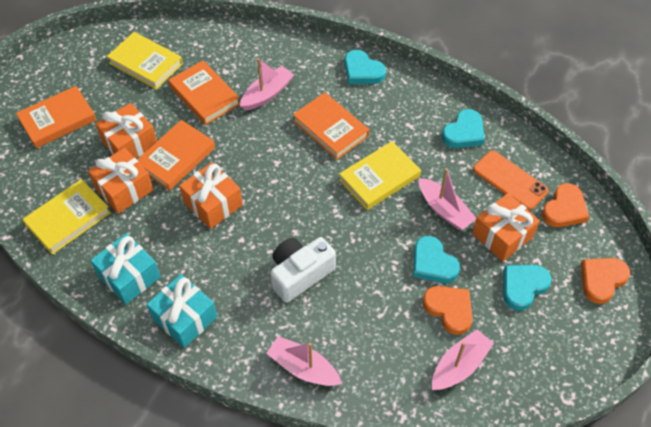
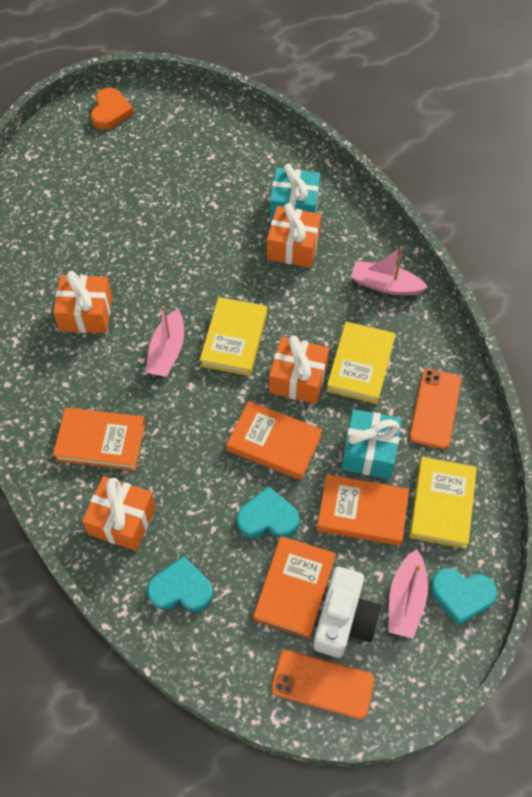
orange heart: 3 -> 1
orange phone: 1 -> 2
pink boat: 4 -> 3
turquoise heart: 4 -> 3

